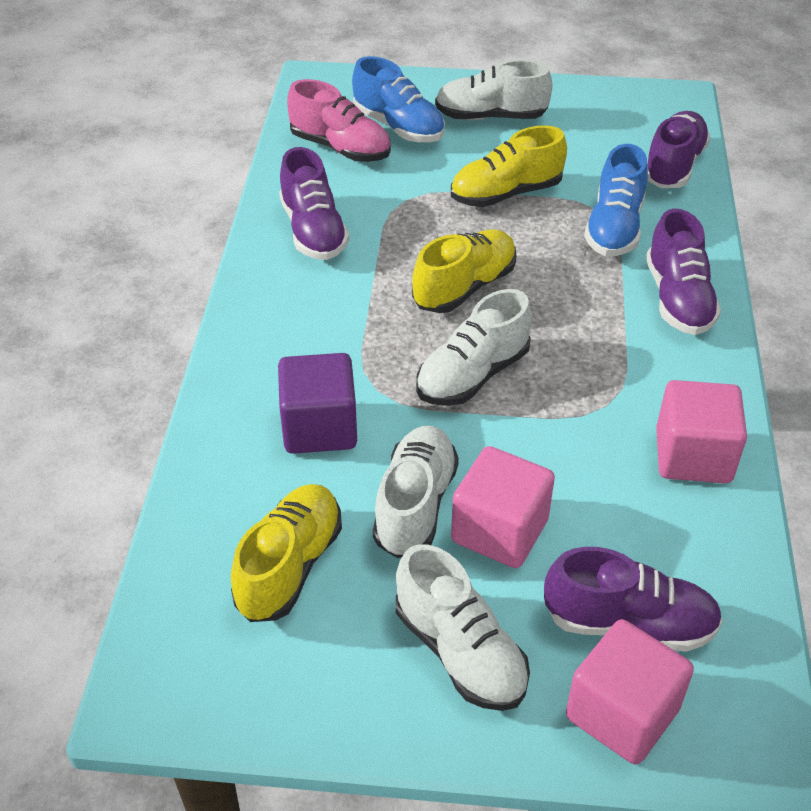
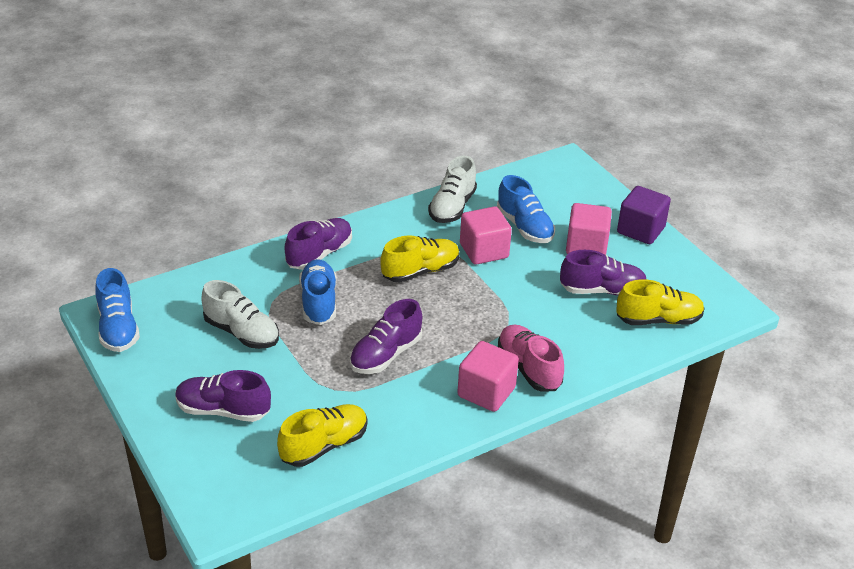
blue shoe: 2 -> 3
white shoe: 4 -> 2

